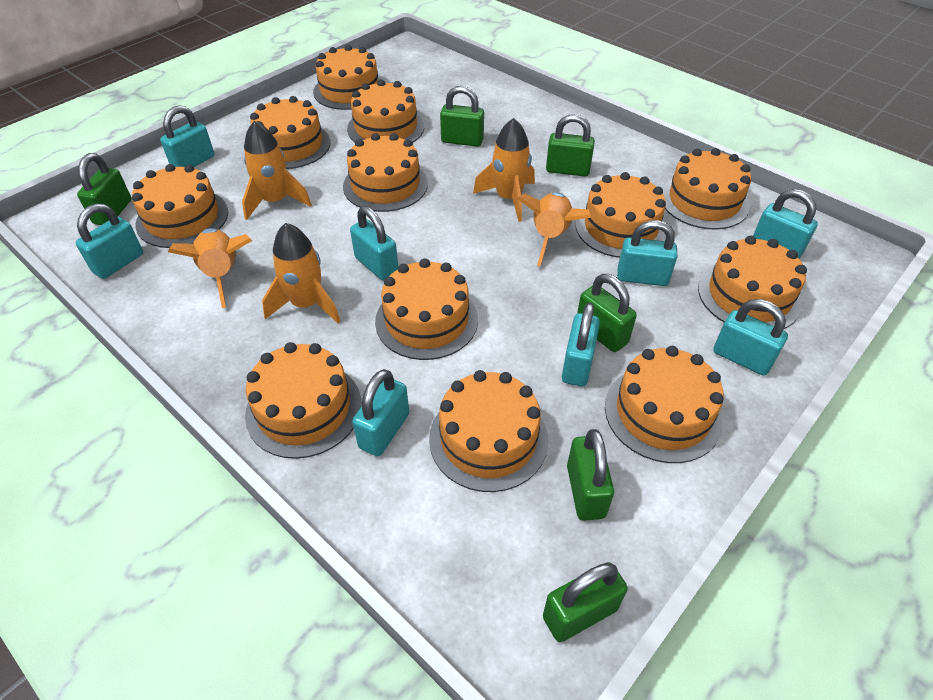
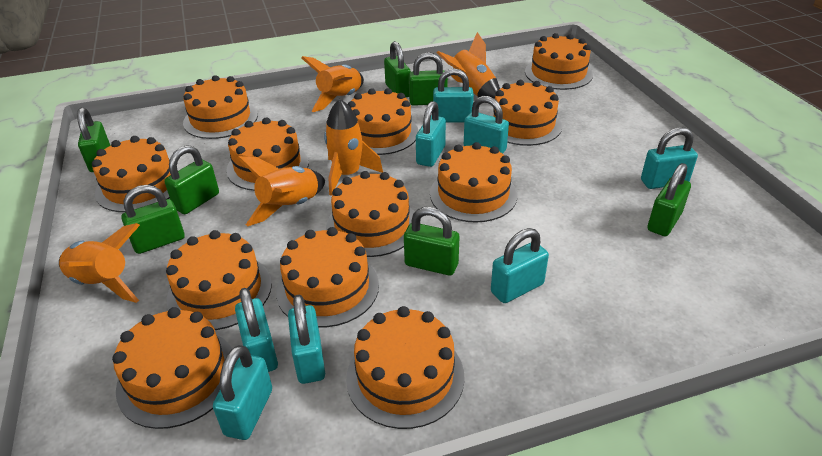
green padlock: 6 -> 7

